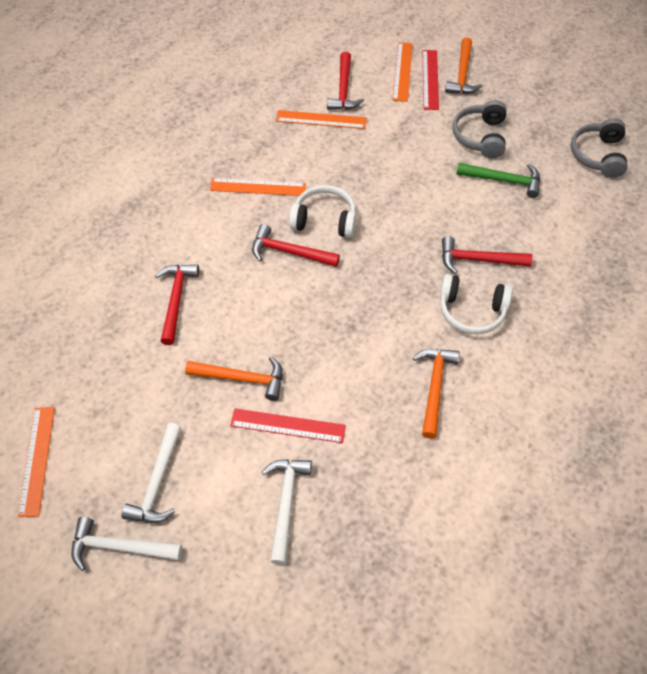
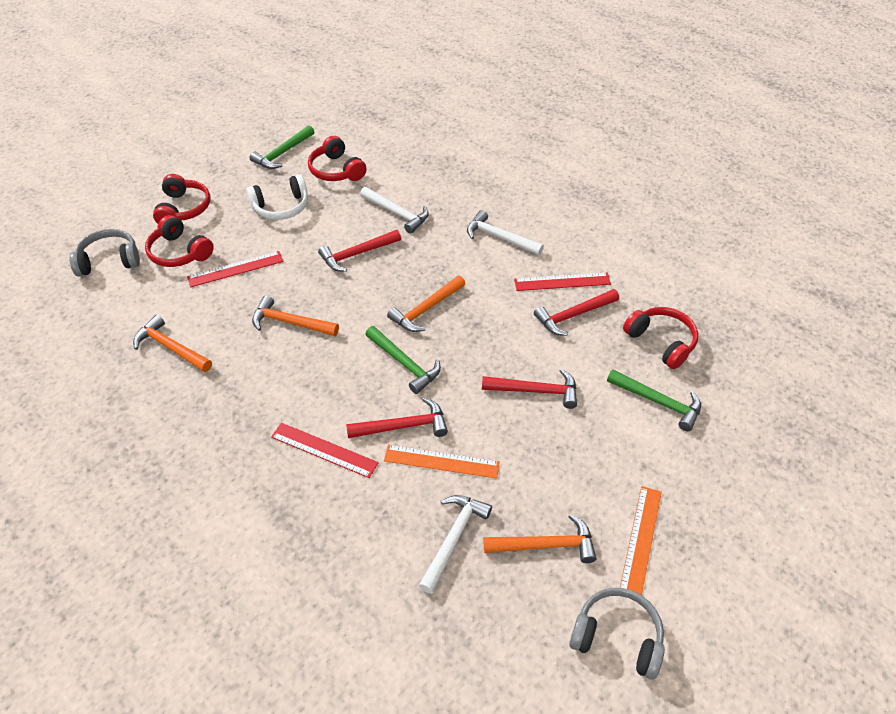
green hammer: 1 -> 3
orange hammer: 3 -> 4
orange ruler: 4 -> 2
red headphones: 0 -> 4
red ruler: 2 -> 3
white headphones: 2 -> 1

